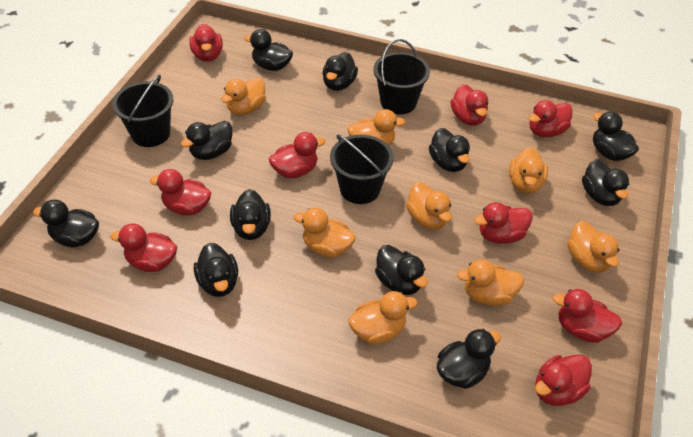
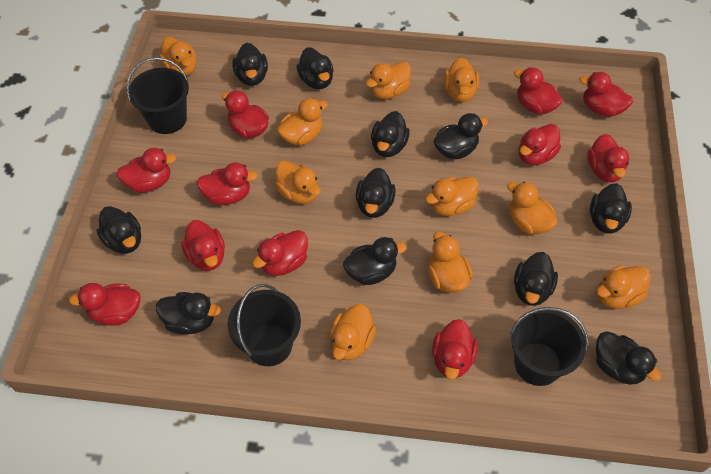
orange duck: 8 -> 10
red duck: 9 -> 11

